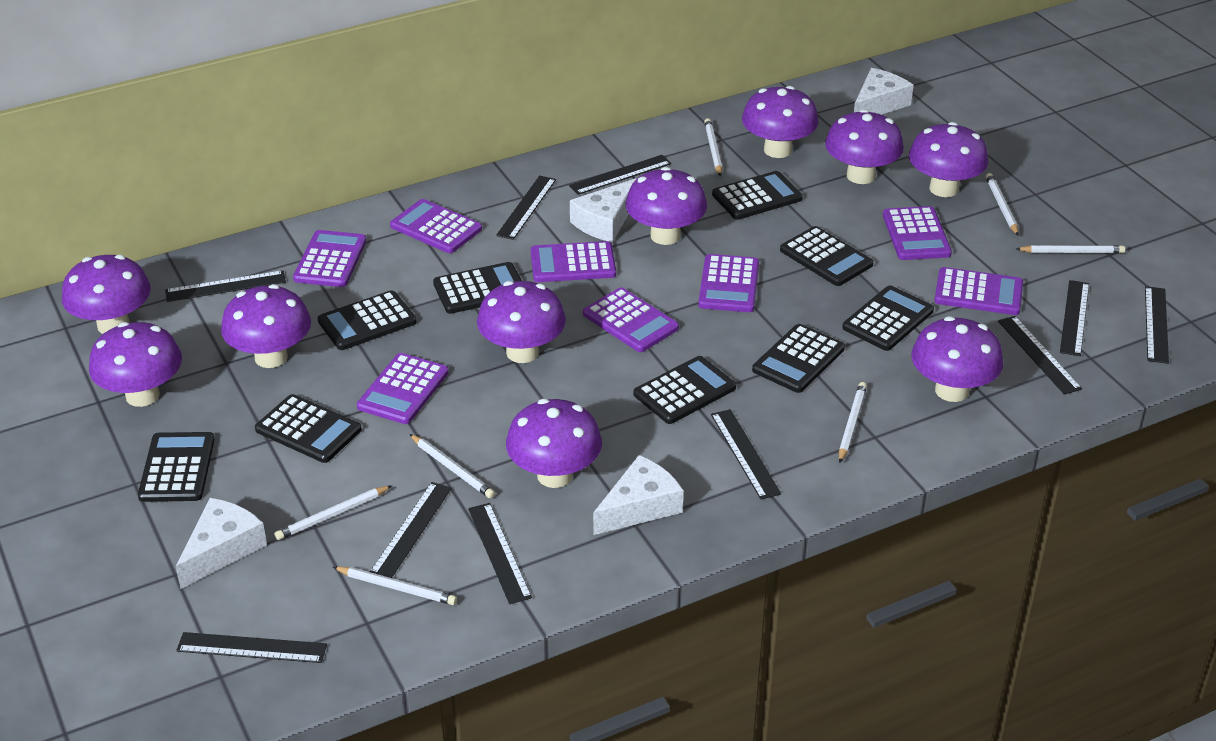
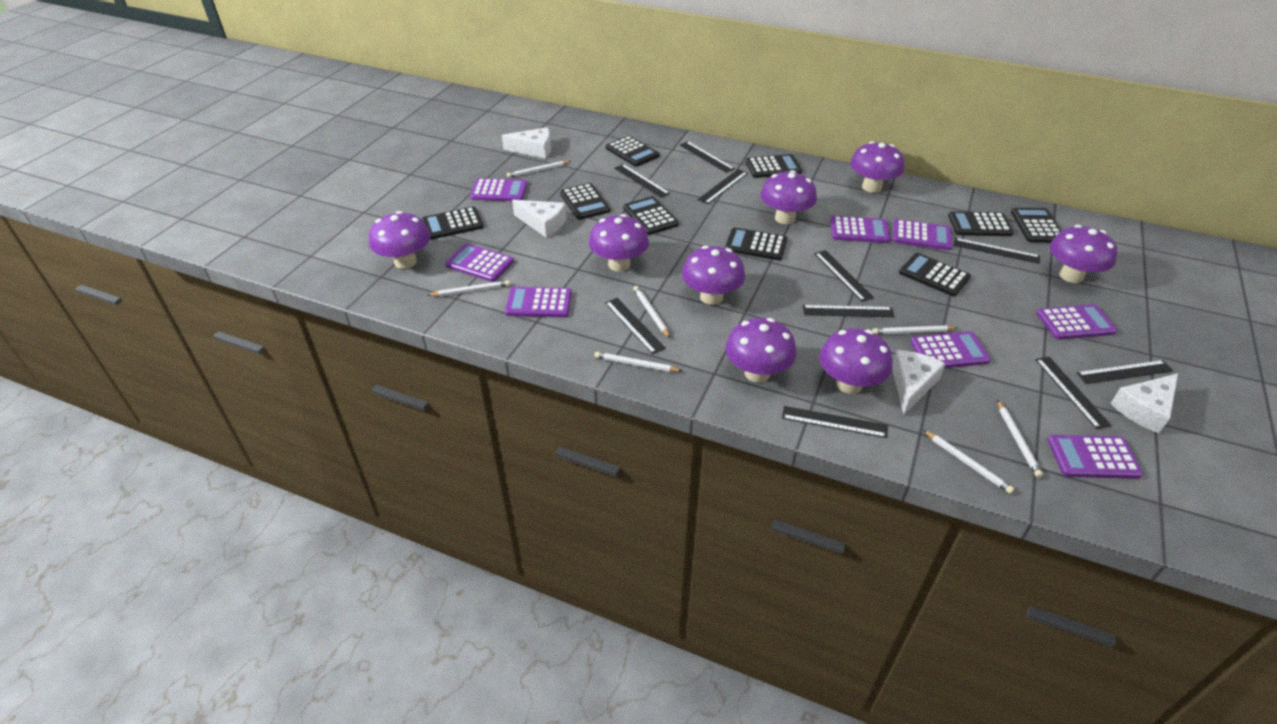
purple mushroom: 10 -> 8

